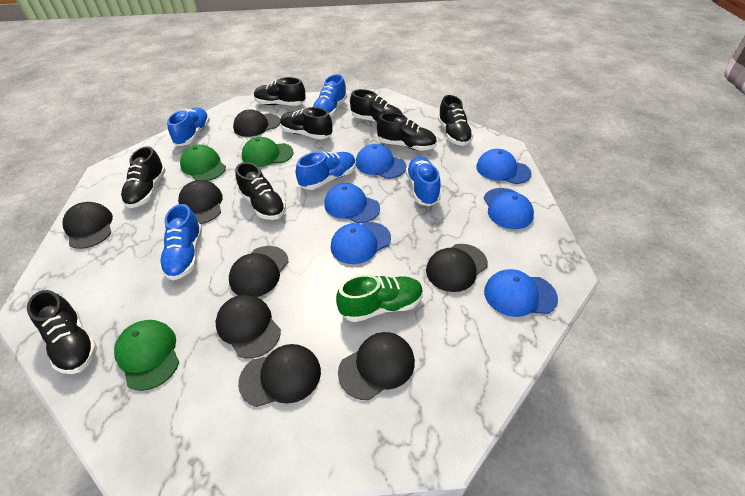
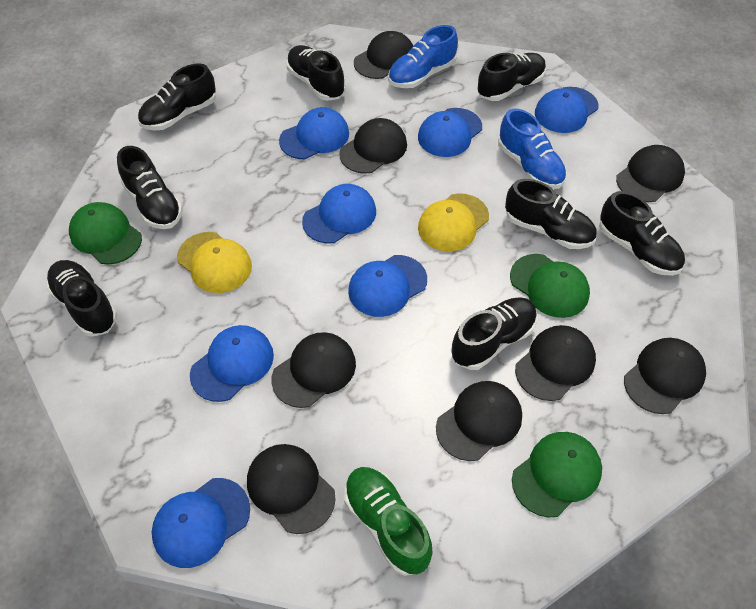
blue cap: 6 -> 7
blue shoe: 5 -> 2
yellow cap: 0 -> 2

